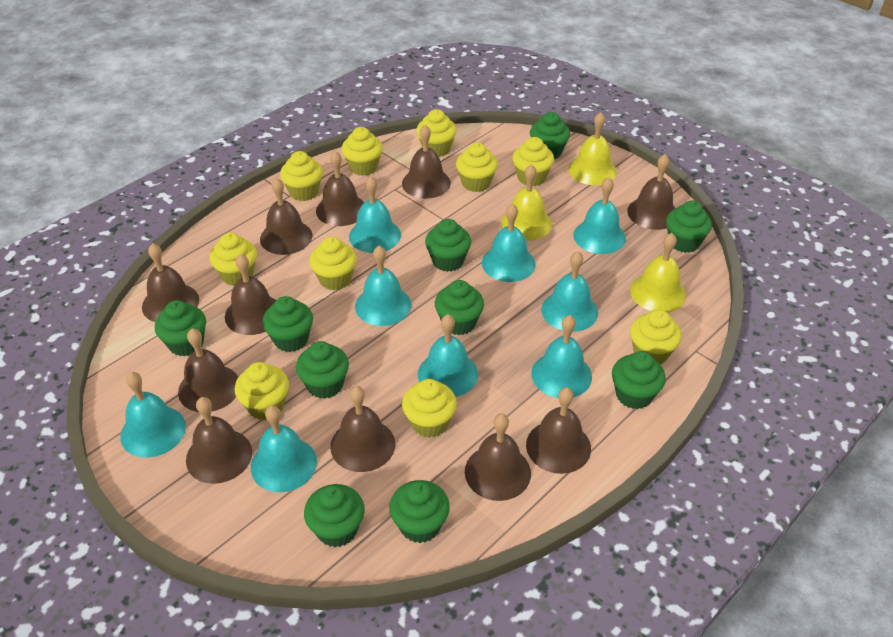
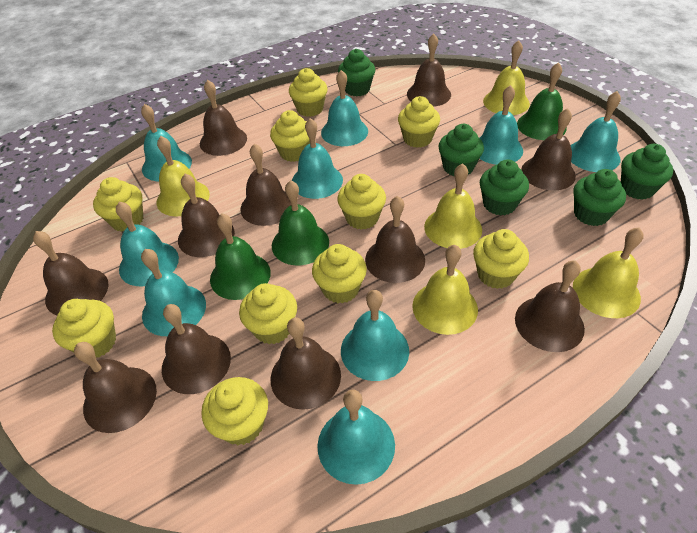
green bell: 0 -> 3
green cupcake: 10 -> 5
yellow bell: 3 -> 5

